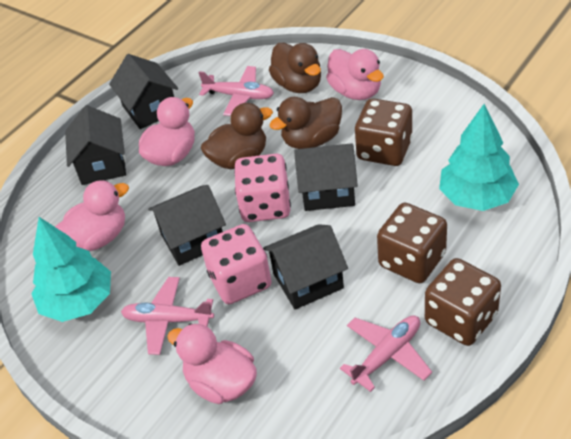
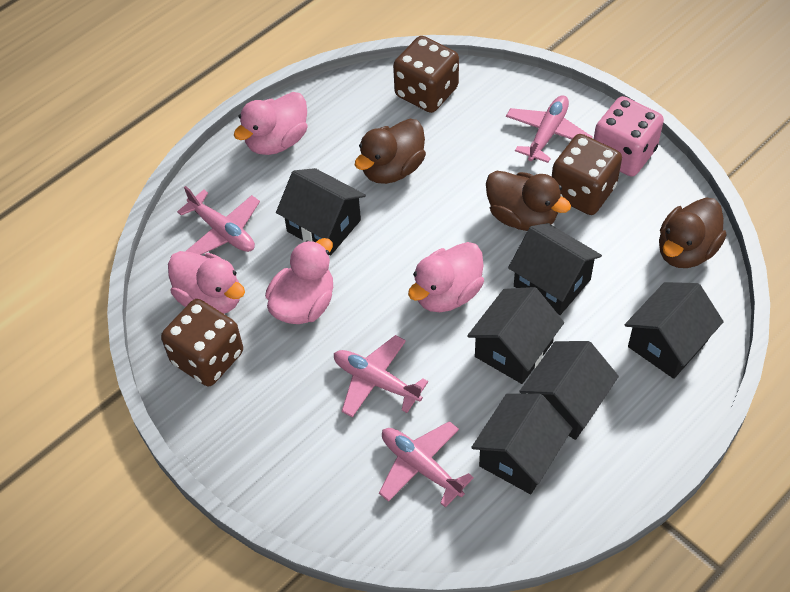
black house: 5 -> 6
pink dice: 2 -> 1
pink plane: 3 -> 4
turquoise tree: 2 -> 0

